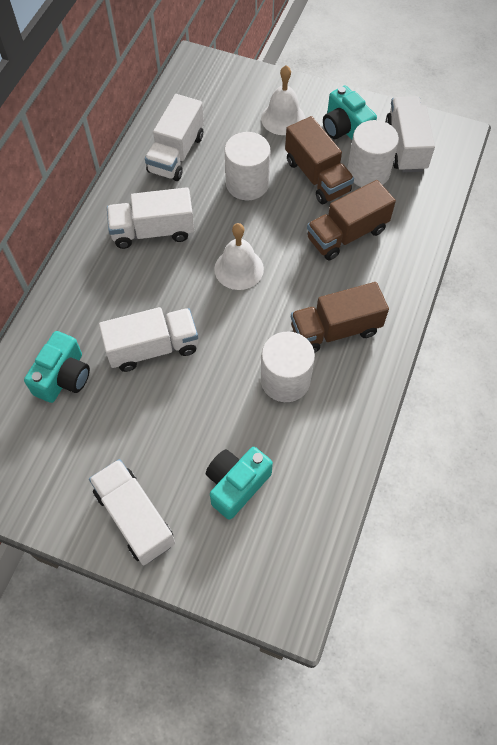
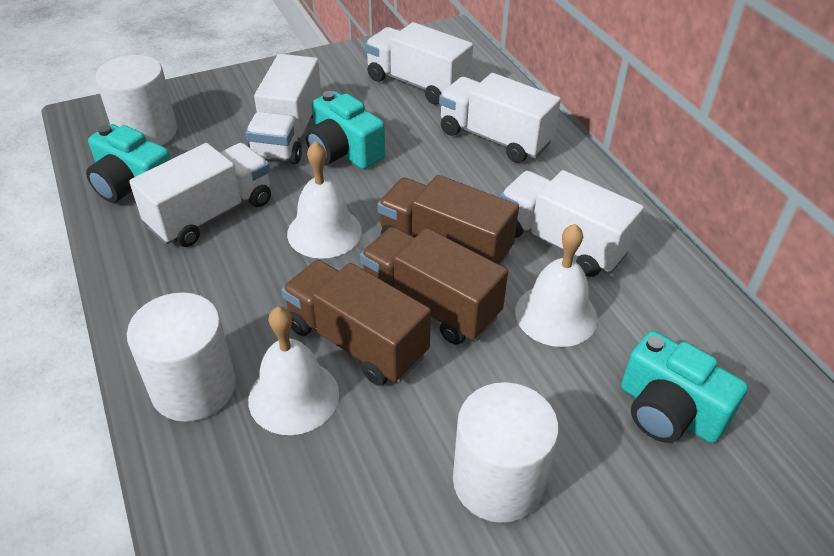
white bell: 2 -> 3

